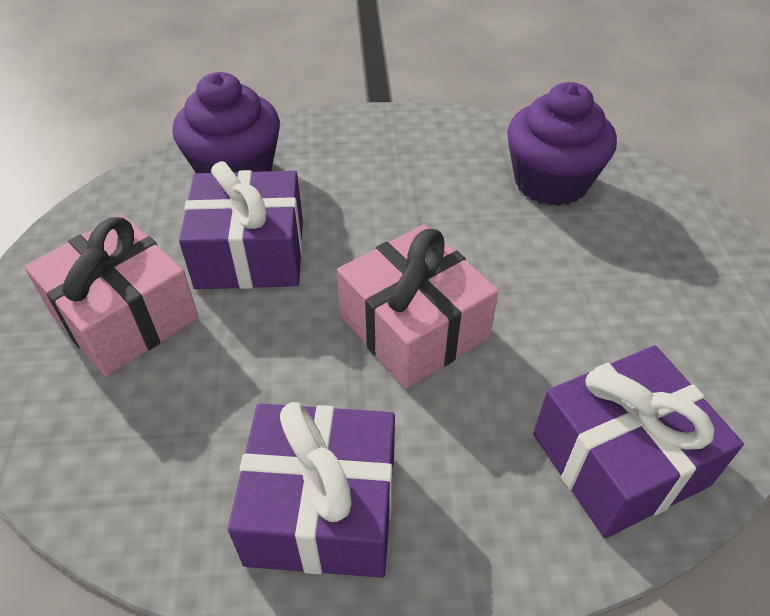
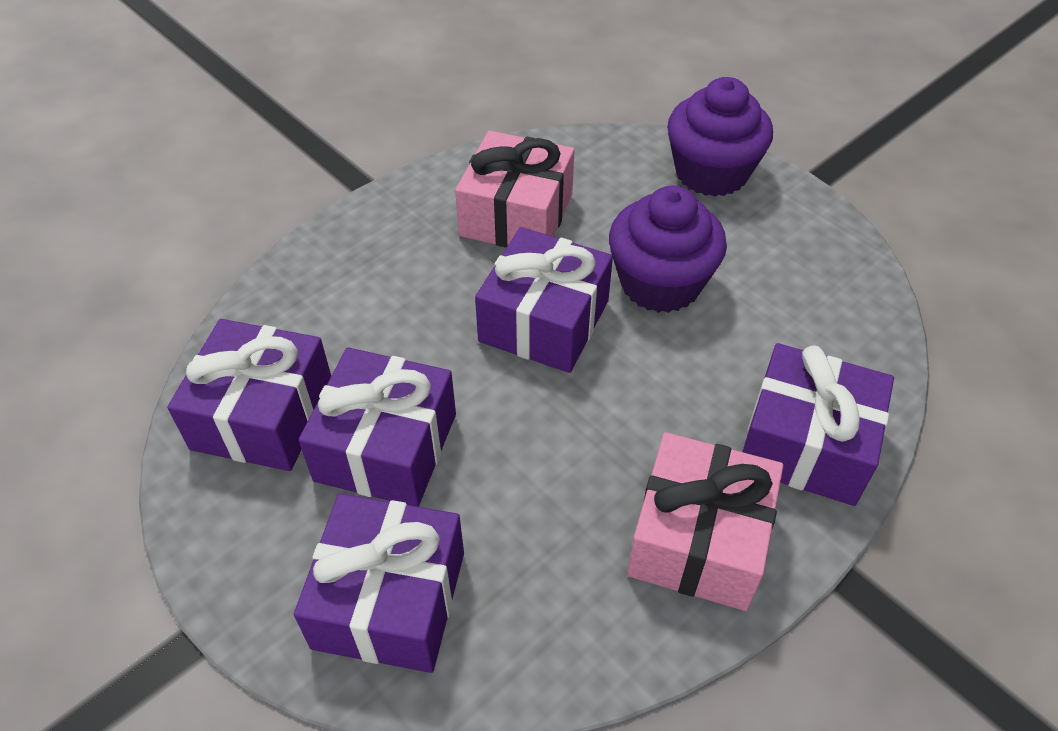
purple gift: 3 -> 5

